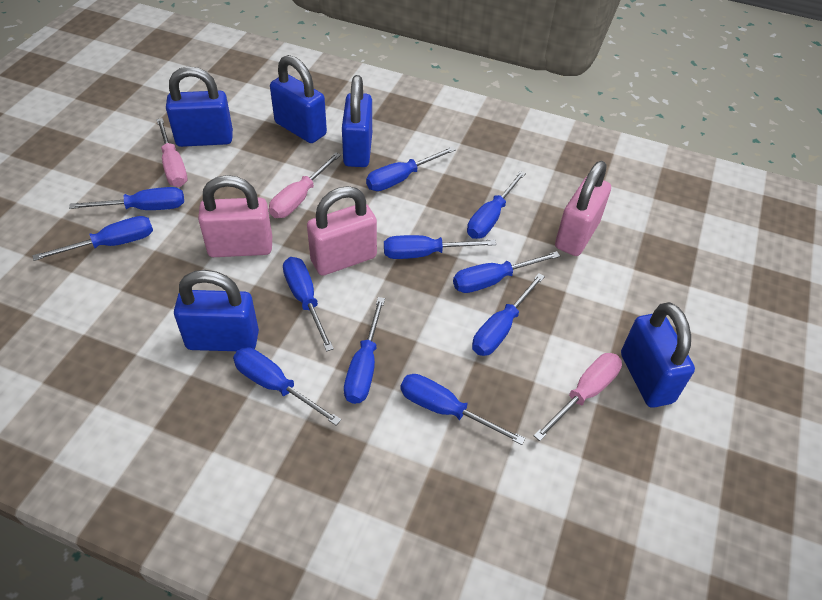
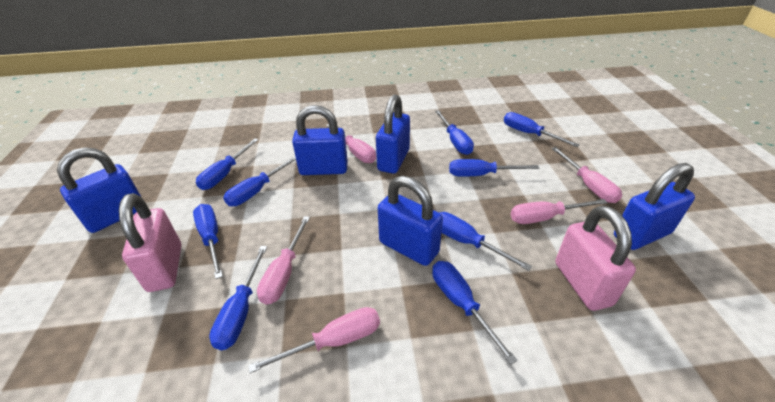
blue screwdriver: 11 -> 9
pink padlock: 3 -> 2
pink screwdriver: 3 -> 5

